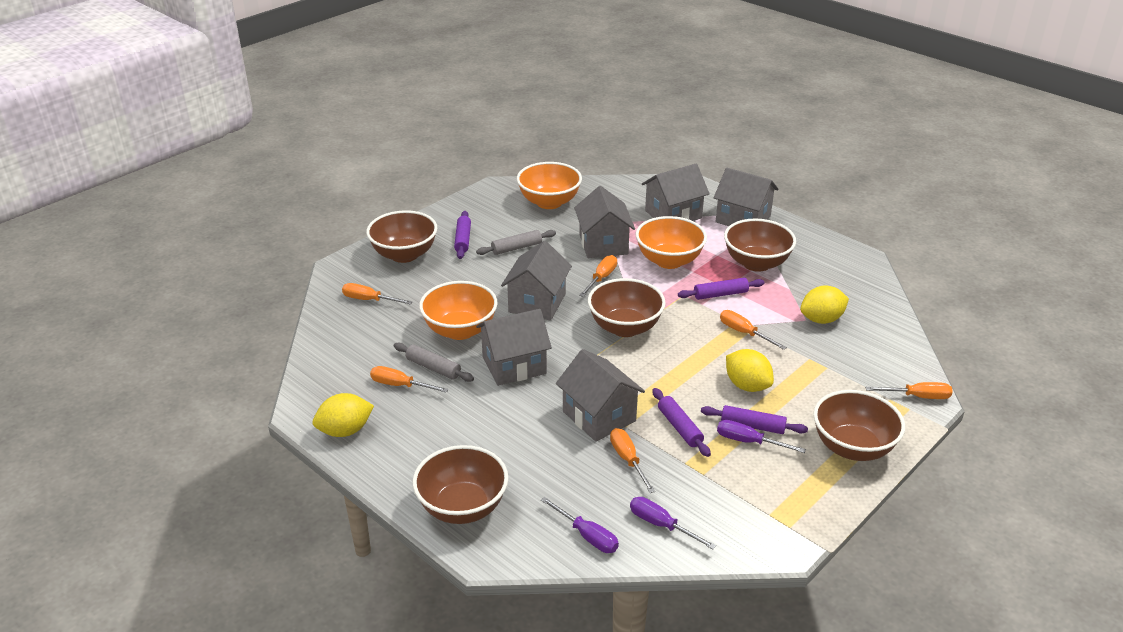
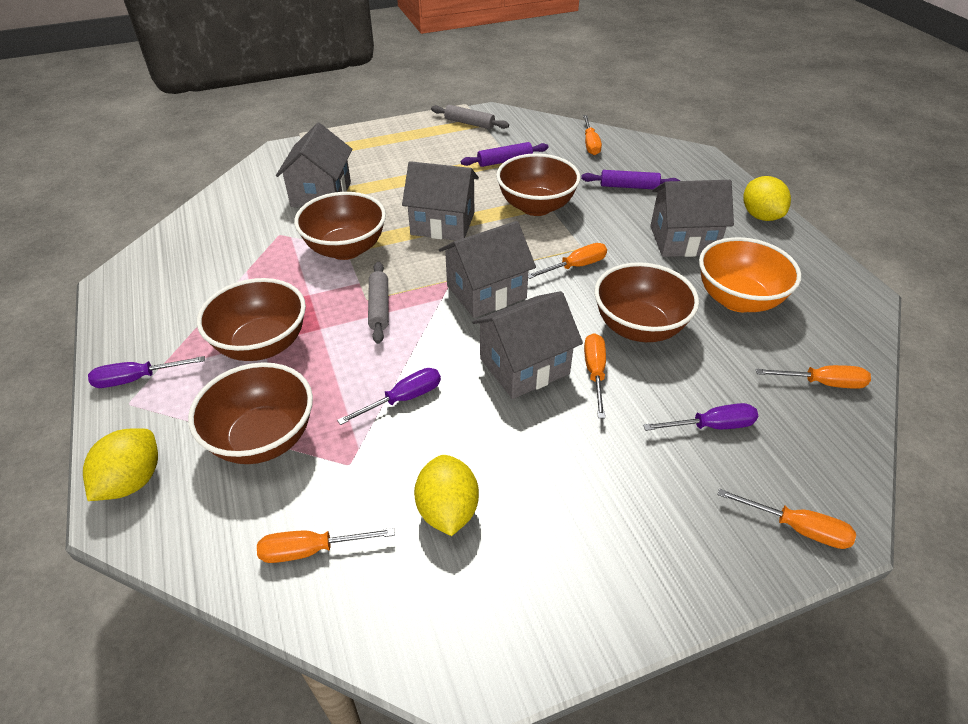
grey house: 6 -> 5
orange bowl: 3 -> 1
purple rolling pin: 4 -> 2

